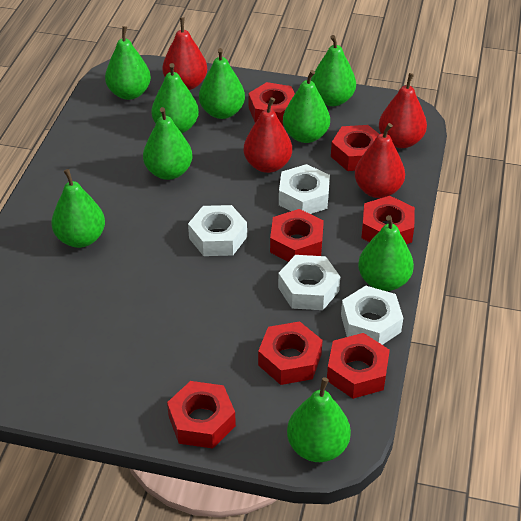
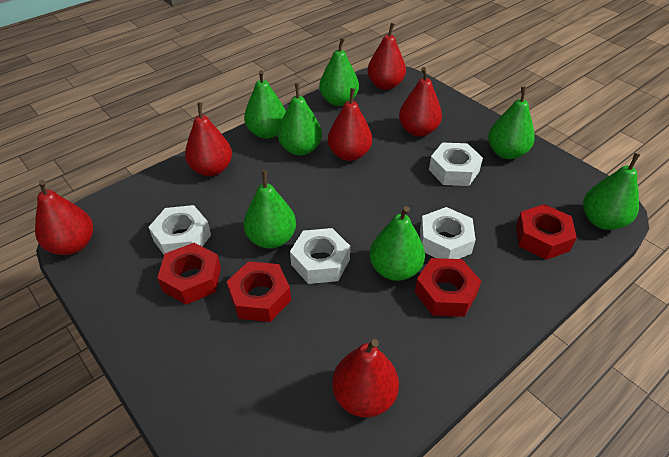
green pear: 9 -> 7
red nut: 7 -> 4
red pear: 4 -> 6

